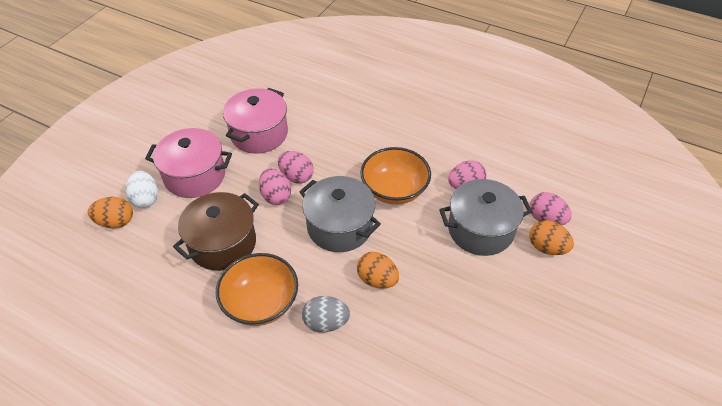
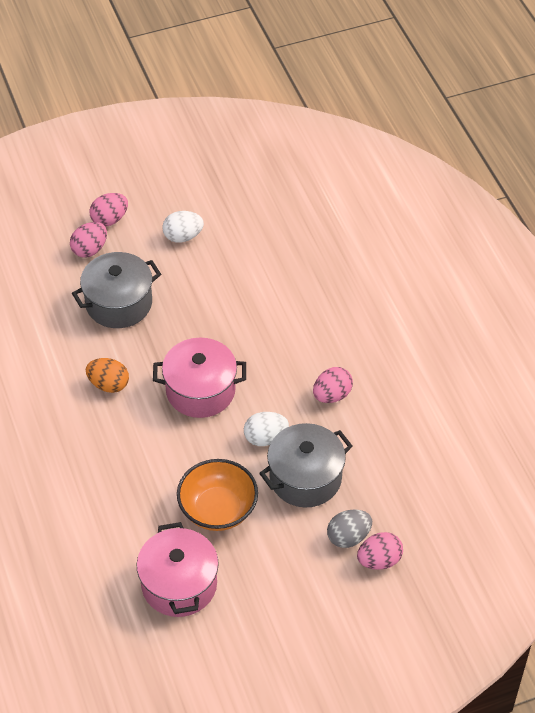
brown pot: 1 -> 0
orange bowl: 2 -> 1
orange egg: 3 -> 1
white egg: 1 -> 2

